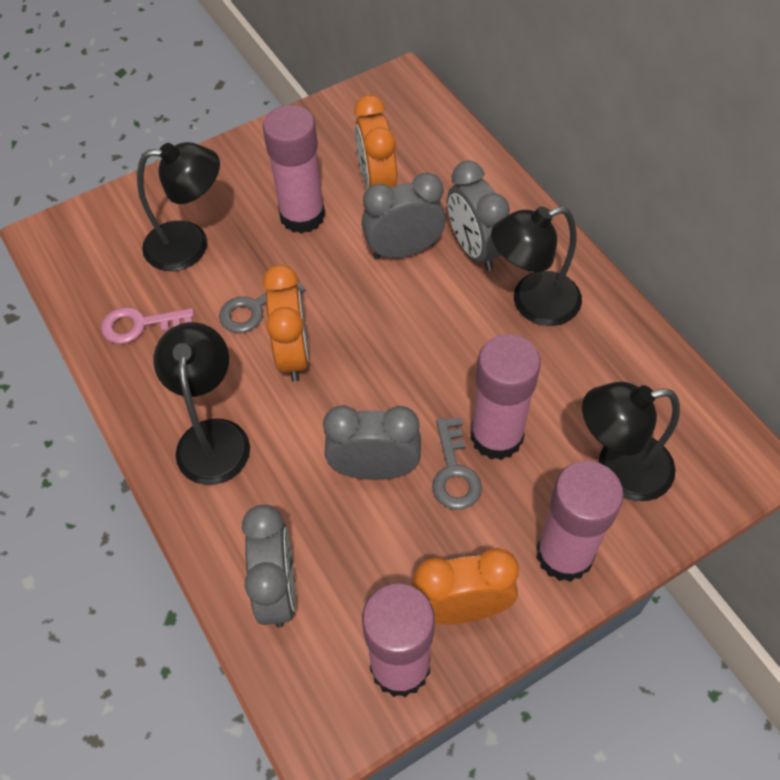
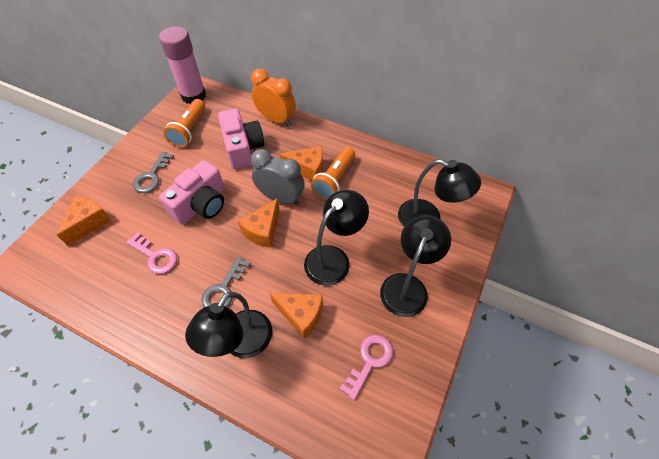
grey clock: 4 -> 1
orange cheese: 0 -> 4
orange clock: 3 -> 1
orange flashlight: 0 -> 2
pink camera: 0 -> 2
pink glue stick: 4 -> 1
pink key: 1 -> 2

